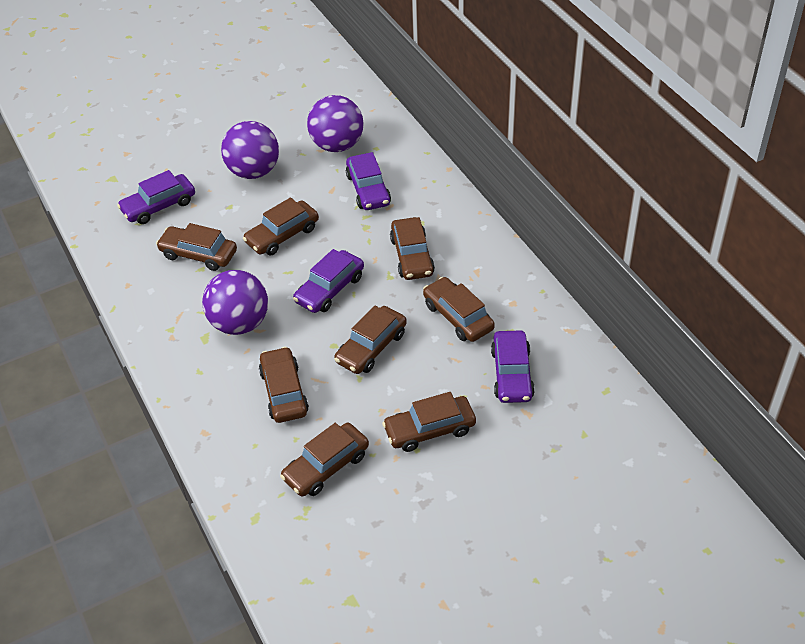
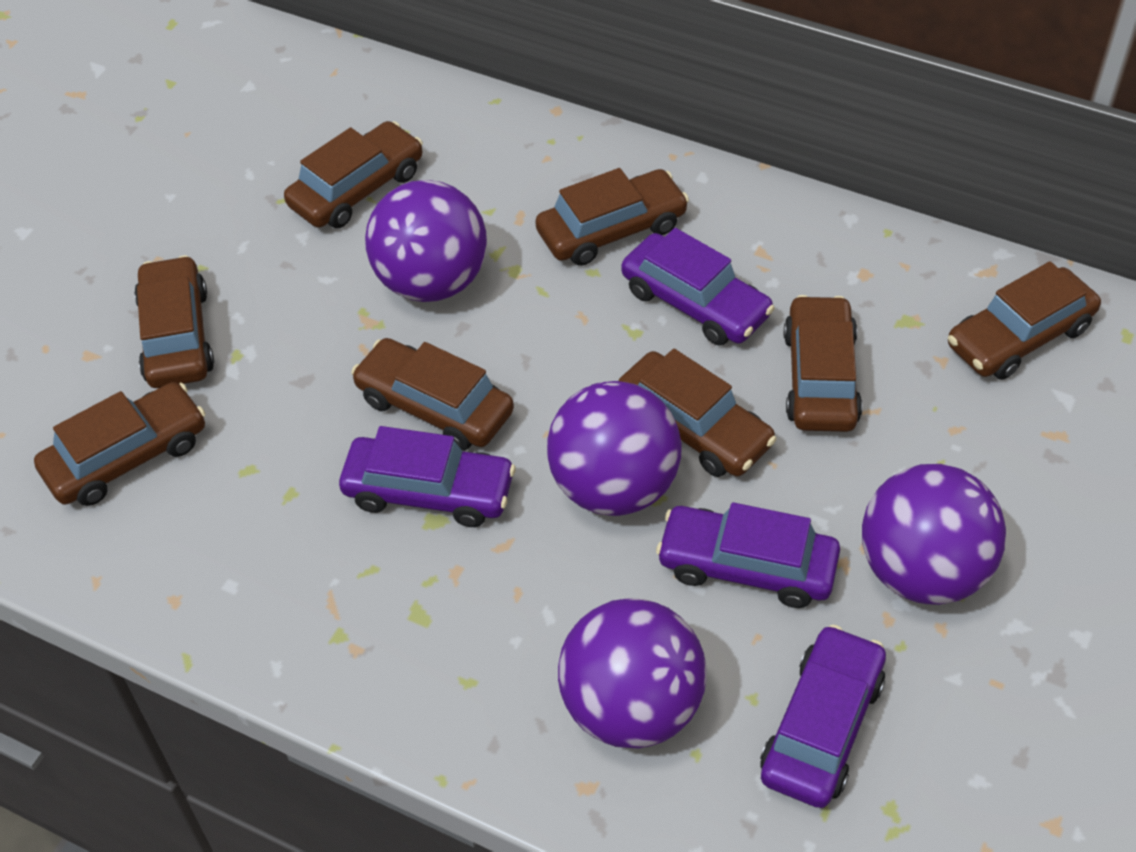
purple ball: 3 -> 4

